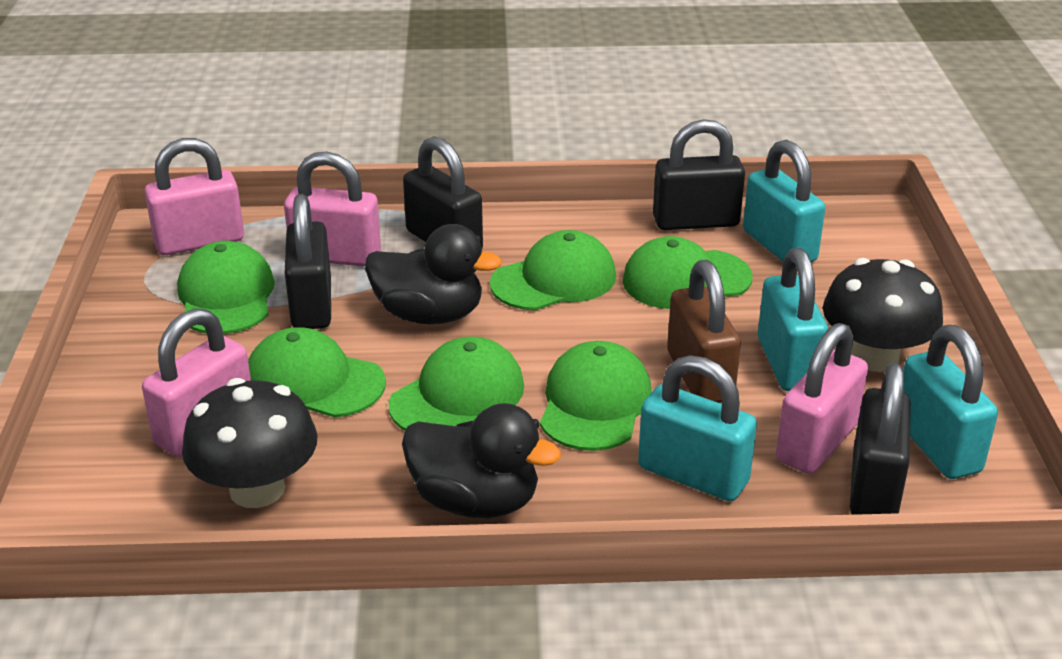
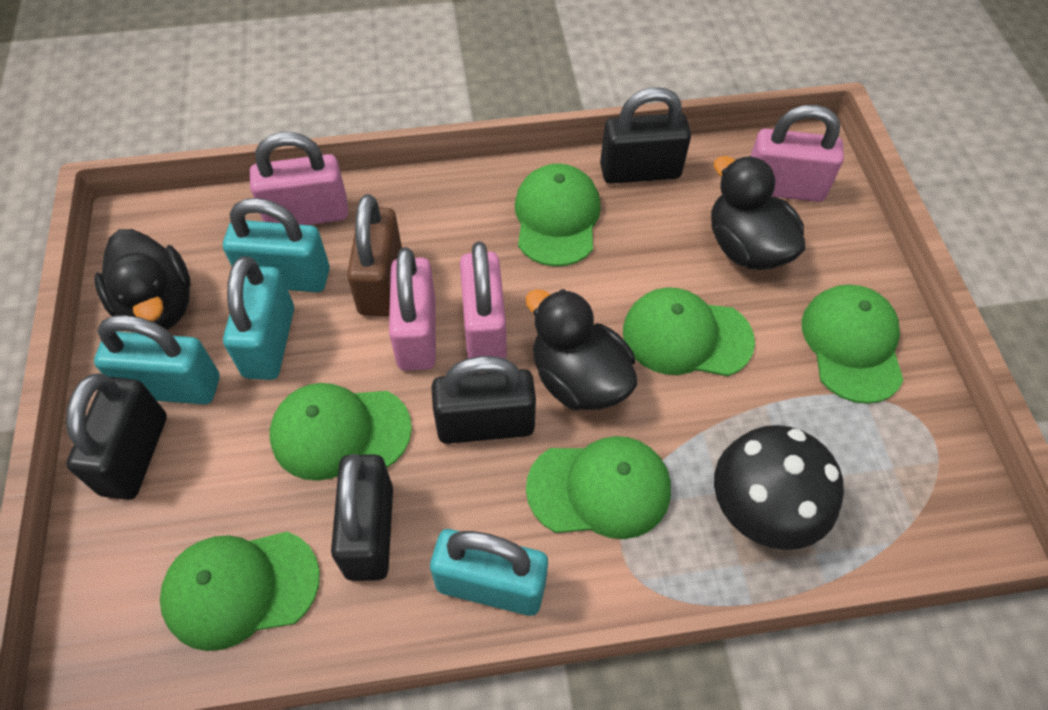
black duck: 2 -> 3
black mushroom: 2 -> 1

